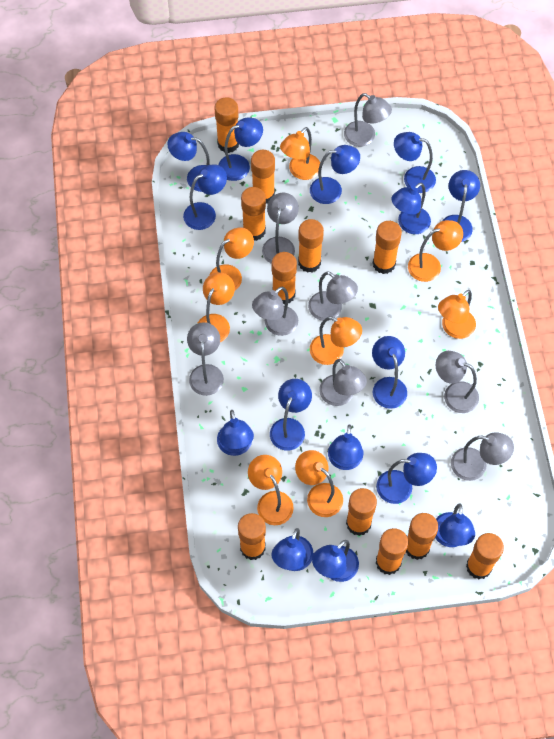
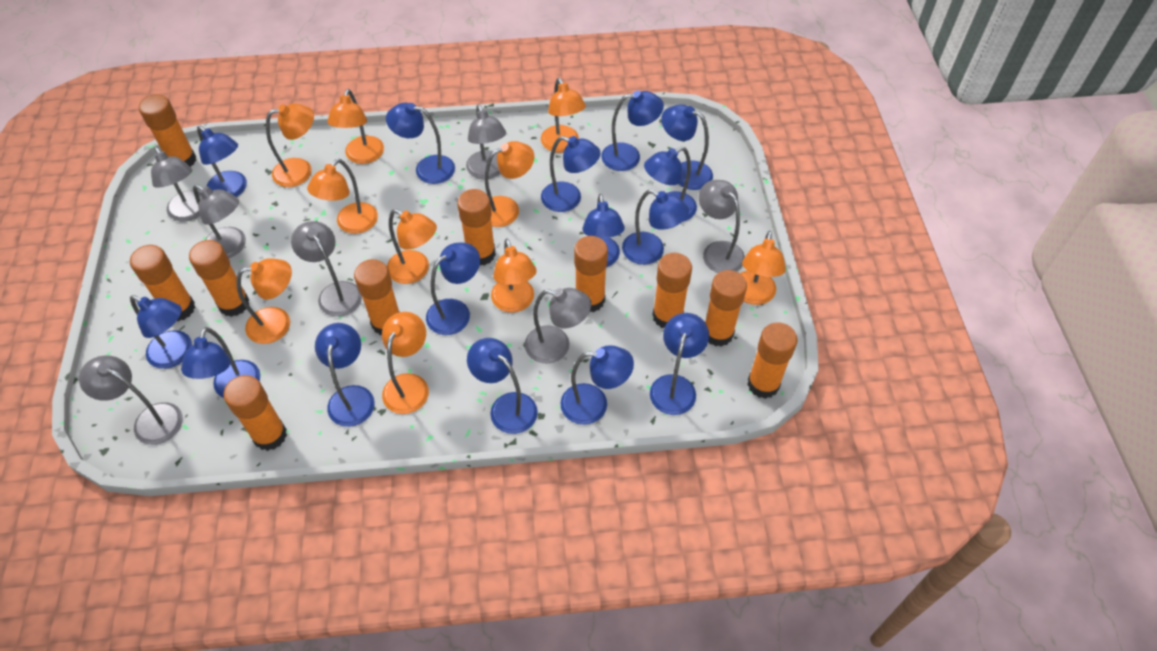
grey lamp: 8 -> 7
orange glue stick: 11 -> 10
orange lamp: 8 -> 10

